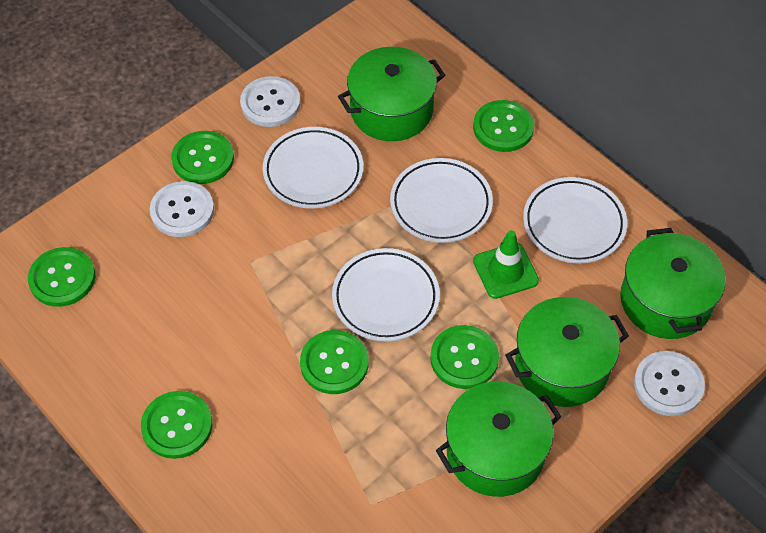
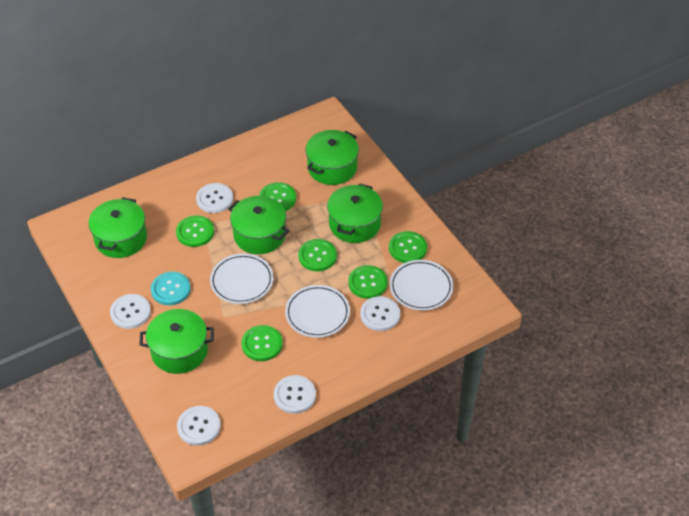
green pot: 4 -> 5
green traffic cone: 1 -> 0
turquoise button: 0 -> 1
white button: 3 -> 5
white plate: 4 -> 3

